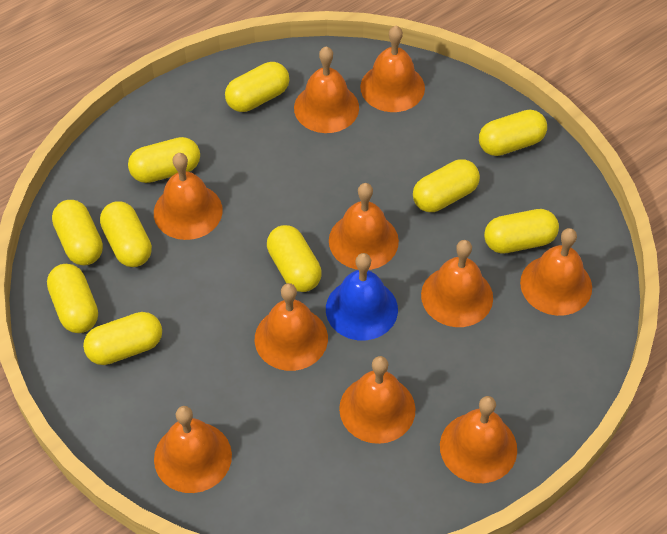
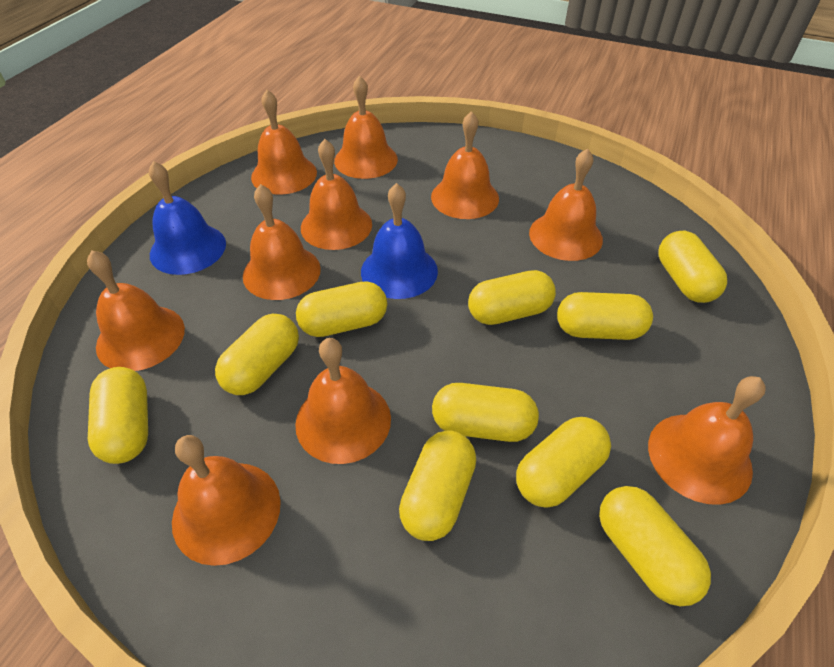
blue bell: 1 -> 2

